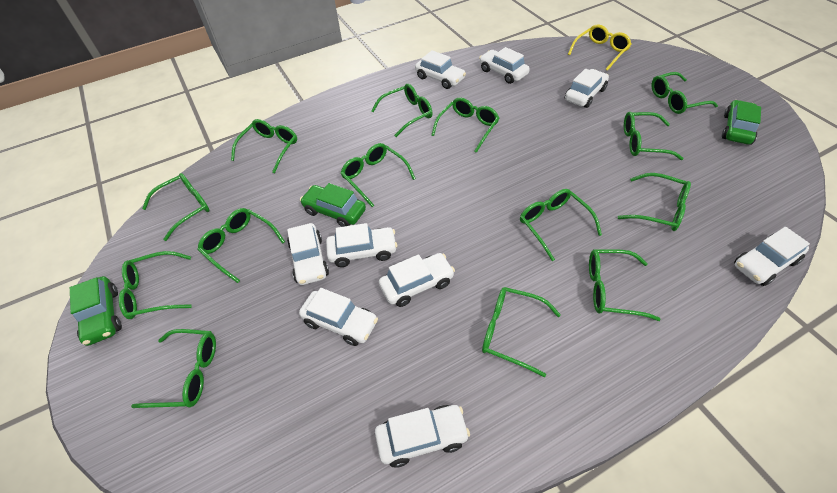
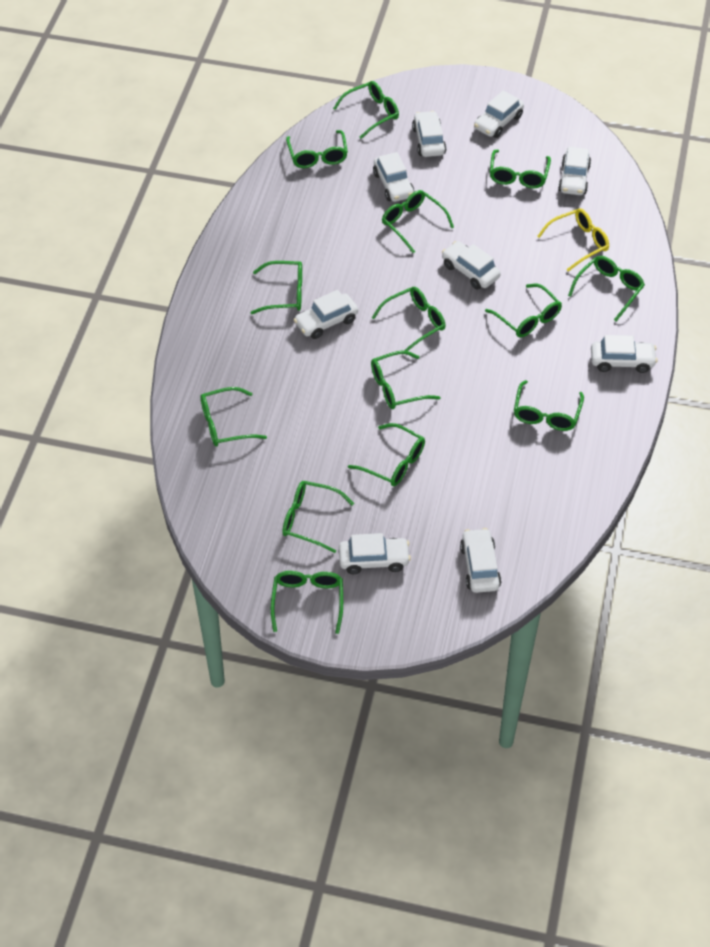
green car: 3 -> 0

